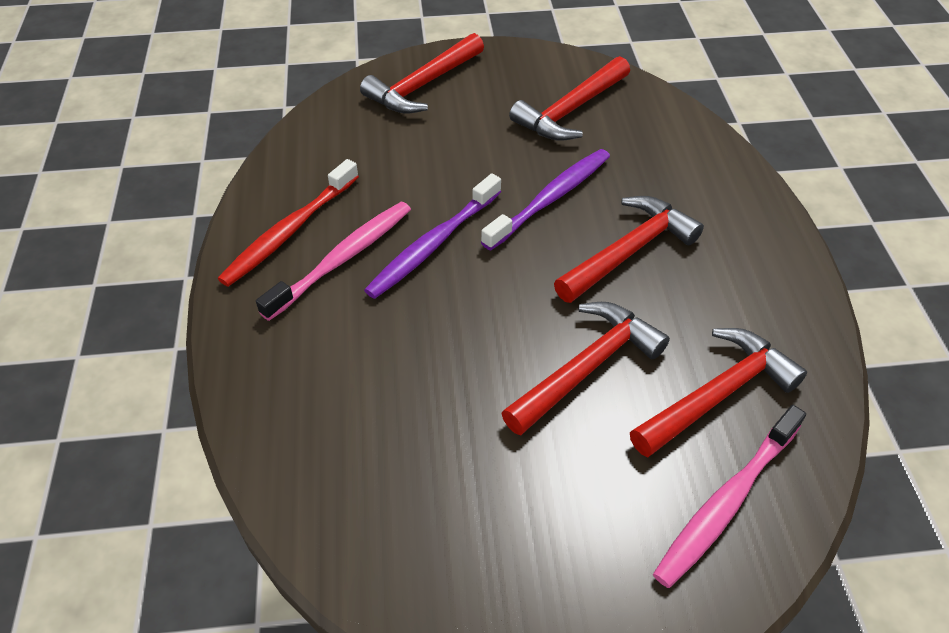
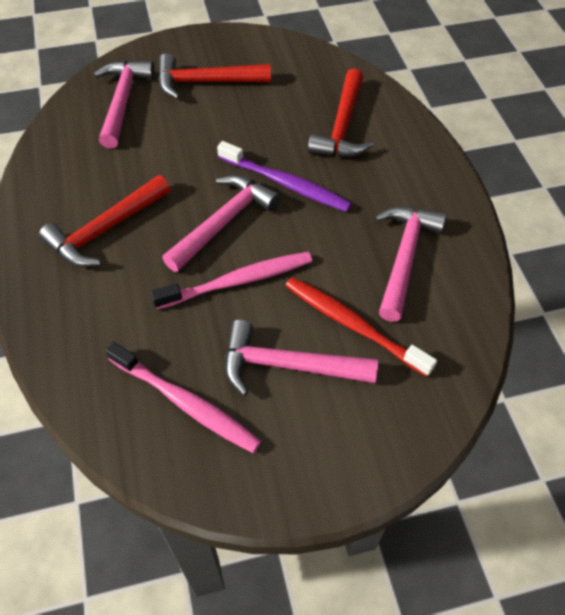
pink hammer: 0 -> 4
purple toothbrush: 2 -> 1
red hammer: 5 -> 3

